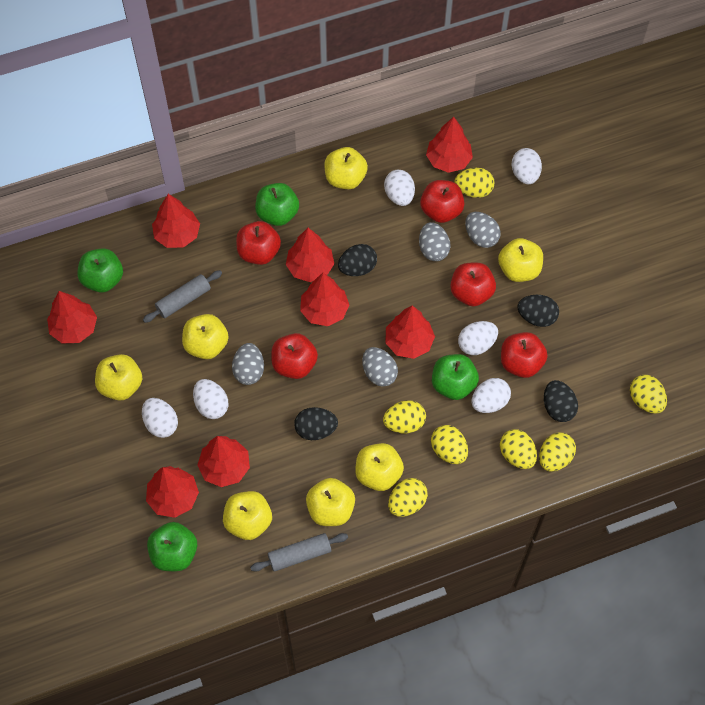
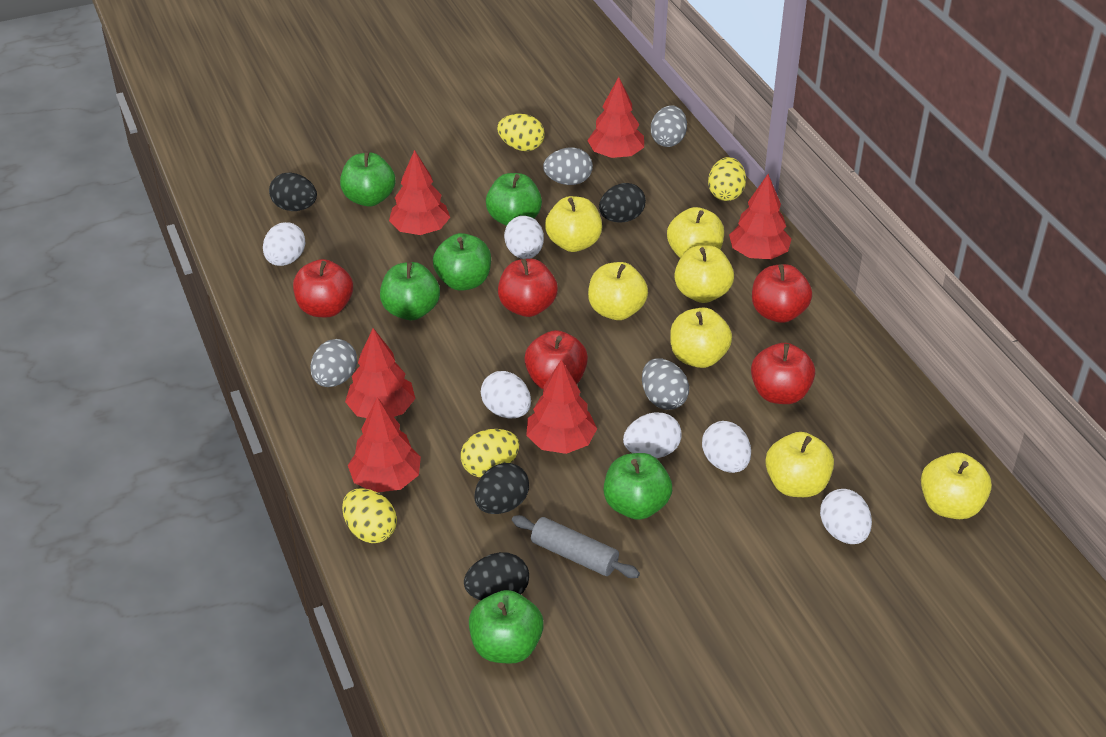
green apple: 4 -> 6
grey rolling pin: 2 -> 1
red tree: 8 -> 6
yellow egg: 7 -> 4

